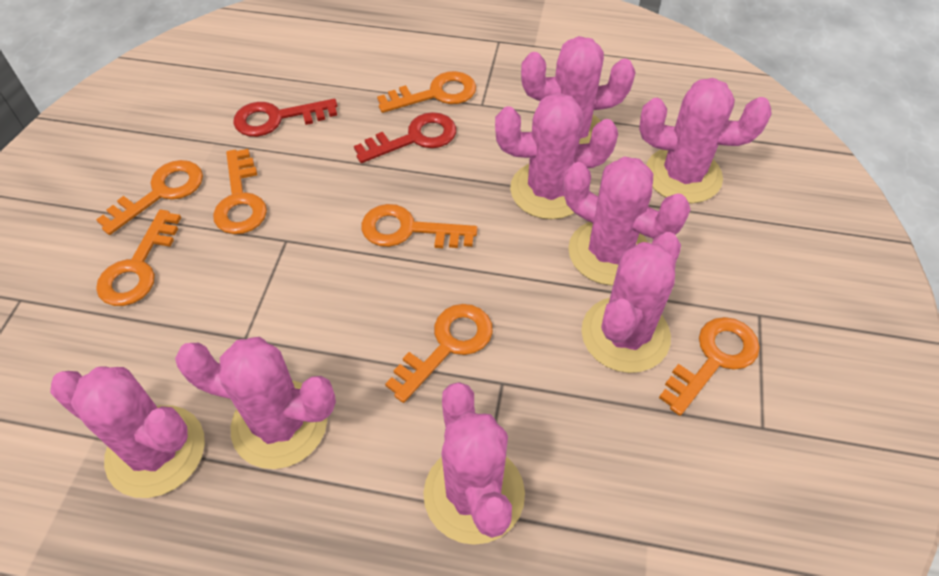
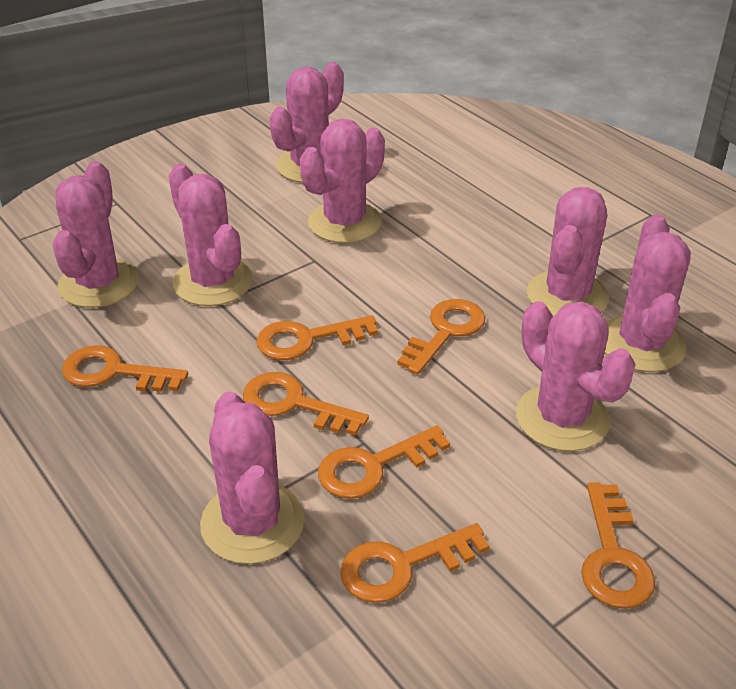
red key: 2 -> 0

